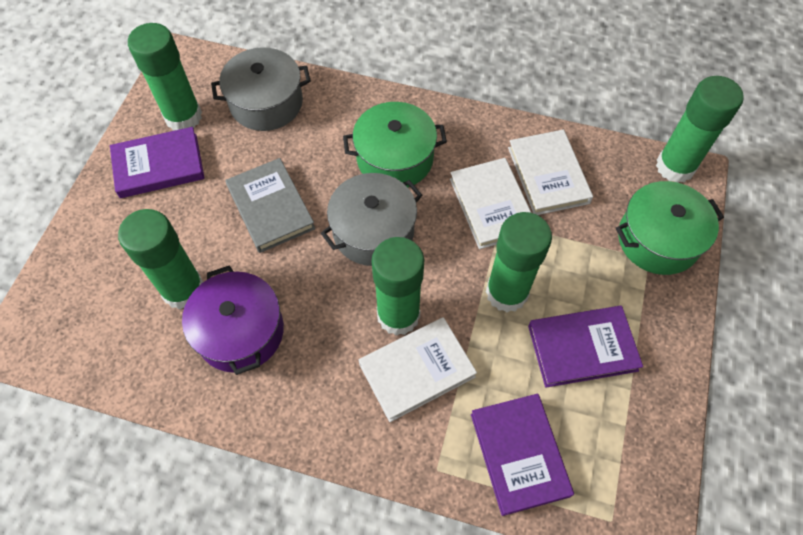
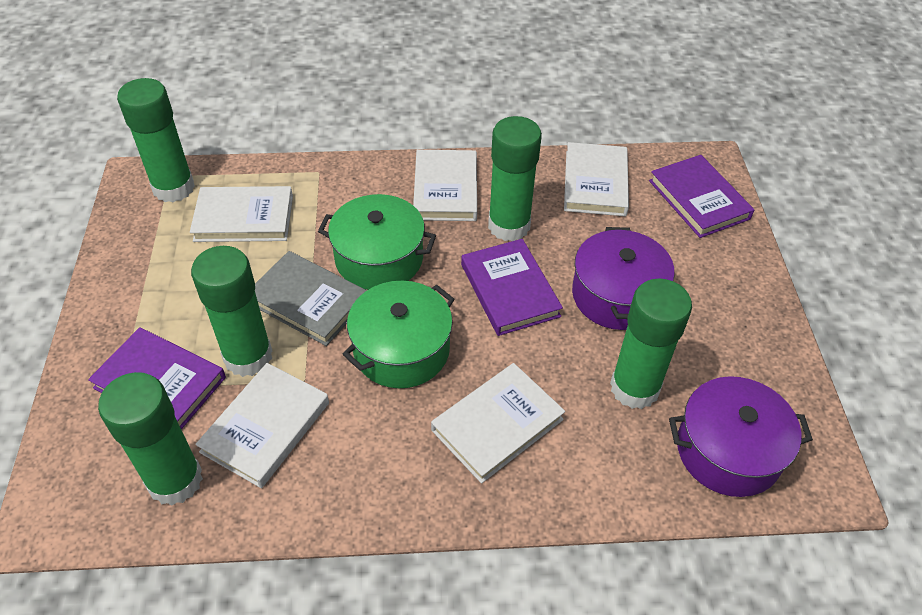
grey pot: 2 -> 0
purple pot: 1 -> 2
white book: 3 -> 5

